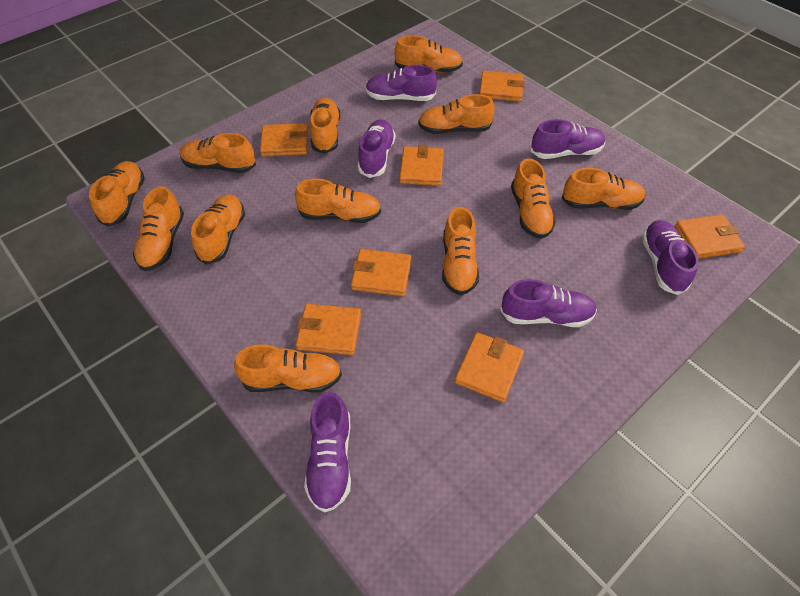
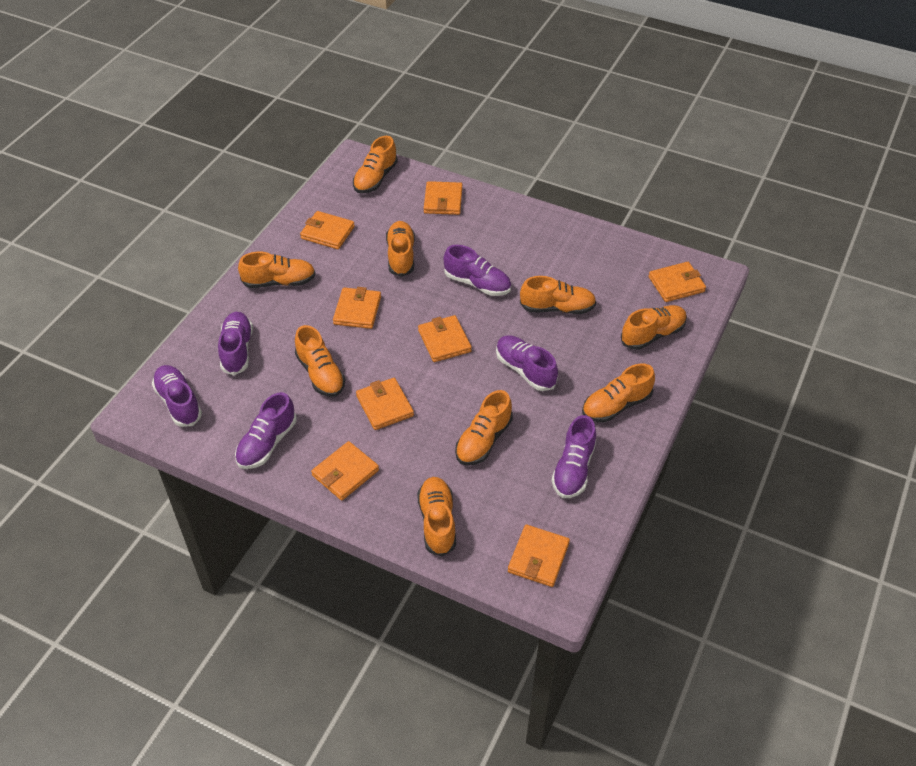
orange shoe: 12 -> 9
orange wallet: 7 -> 8

